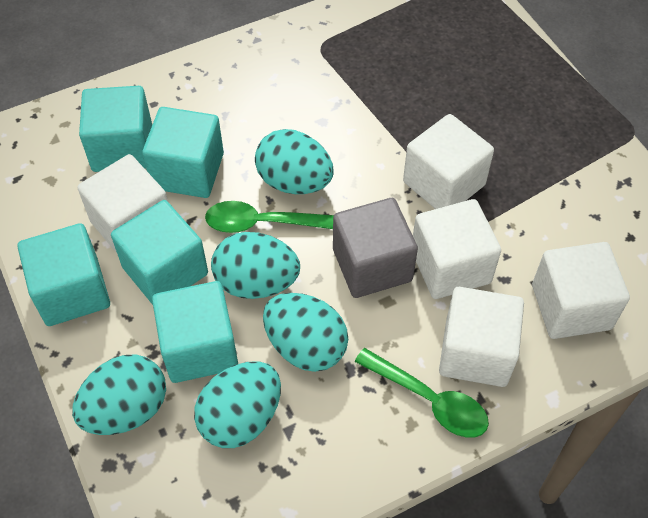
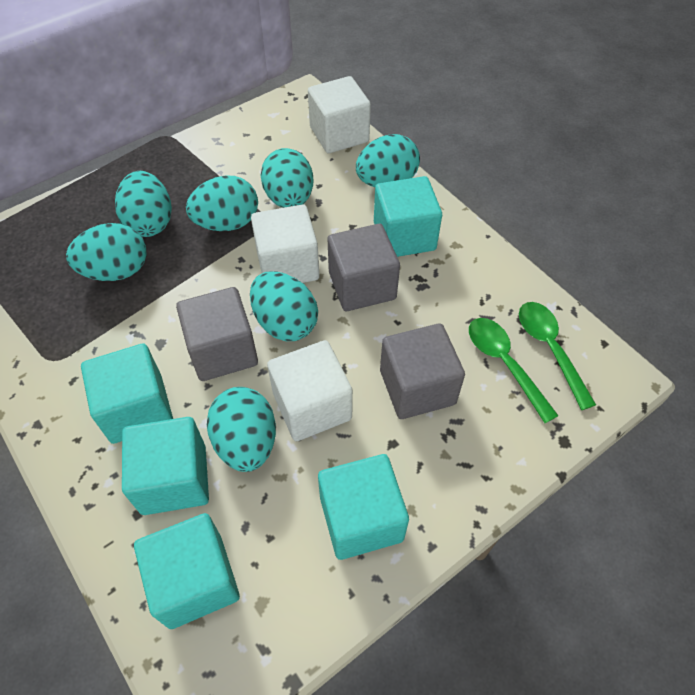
grey cube: 1 -> 3
turquoise egg: 5 -> 7
white cube: 5 -> 3

